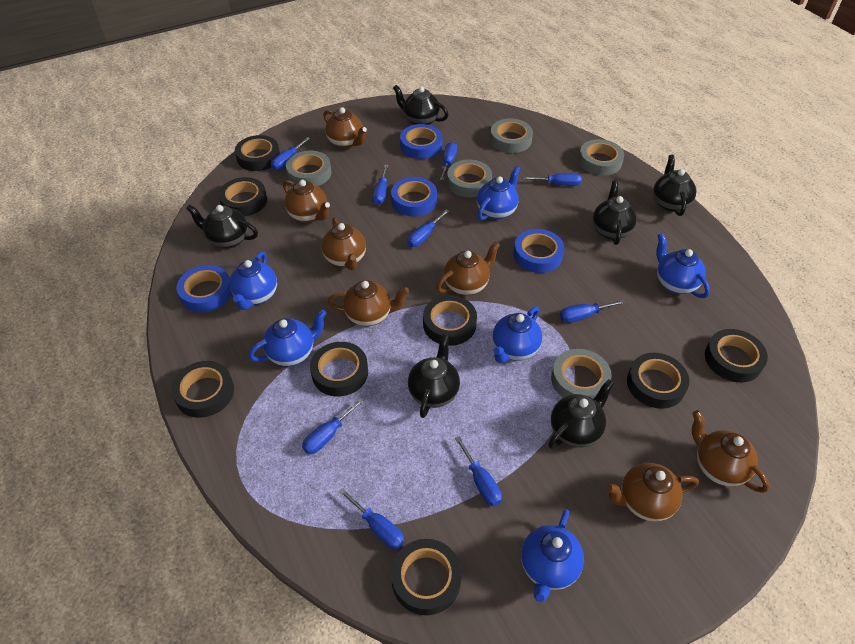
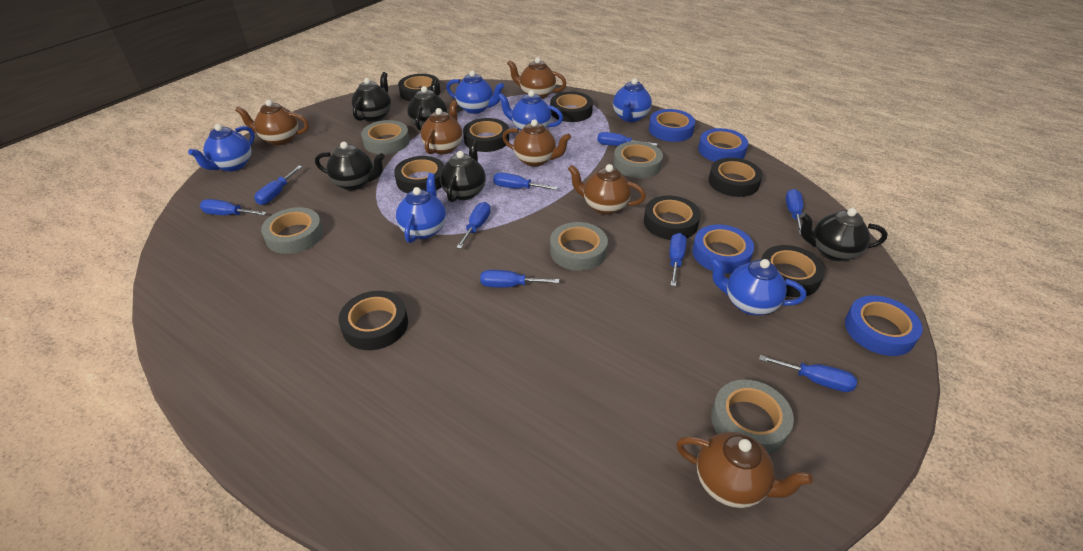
black teapot: 6 -> 5
brown teapot: 7 -> 6

